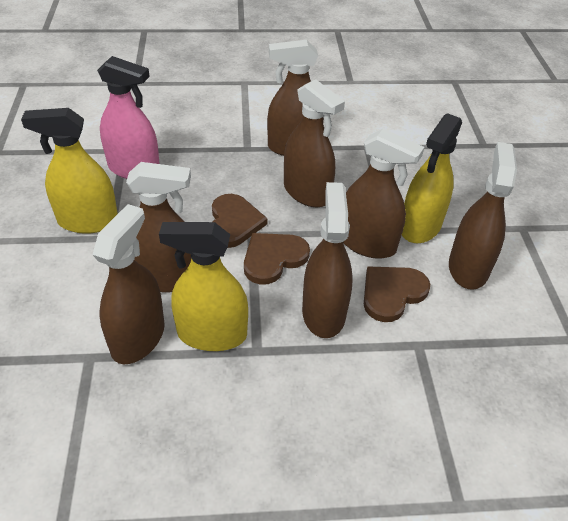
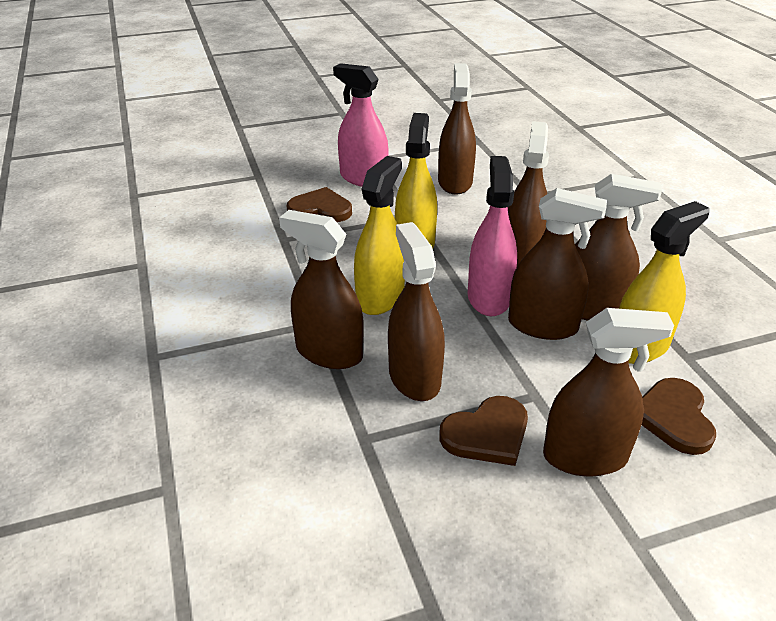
pink spray bottle: 1 -> 2

